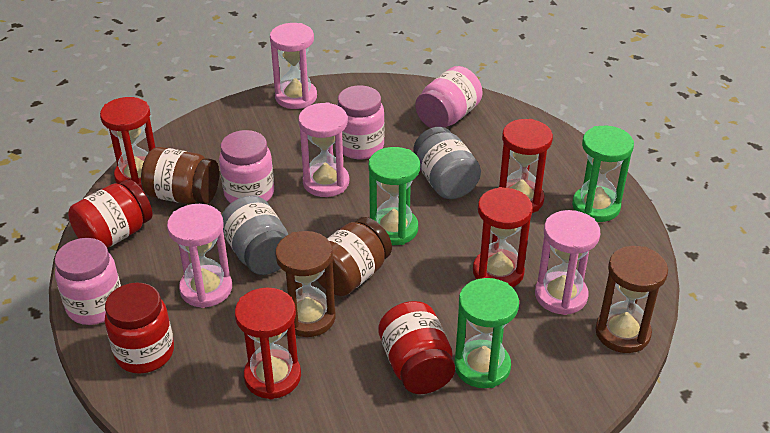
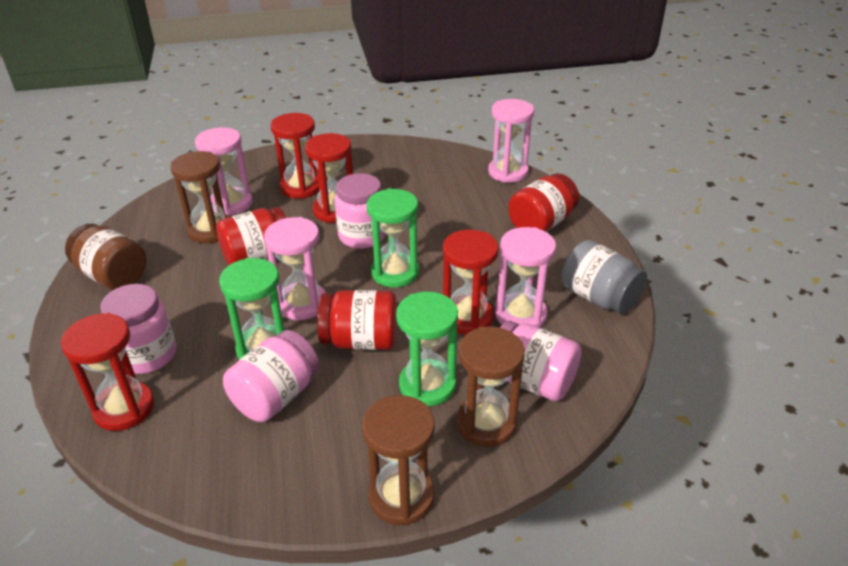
brown hourglass: 2 -> 3
brown jar: 2 -> 1
grey jar: 2 -> 1

